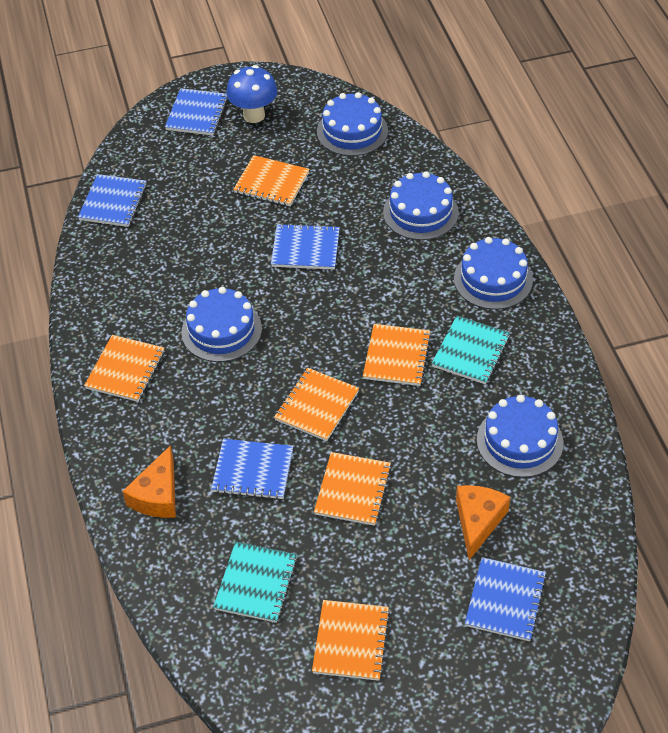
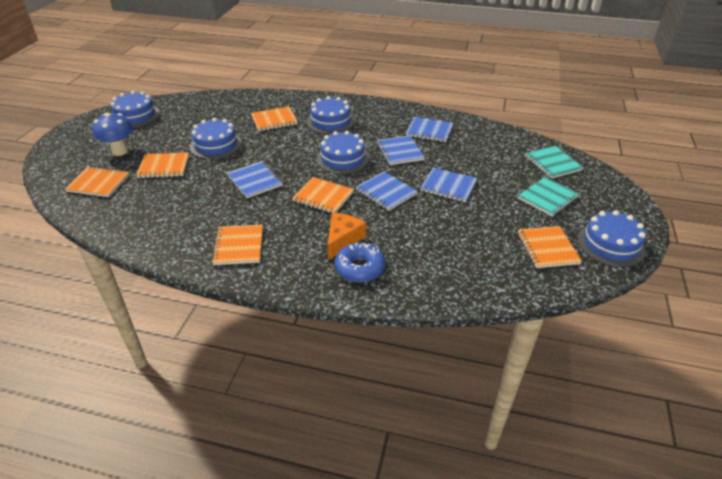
blue donut: 0 -> 1
orange cheese: 2 -> 1

